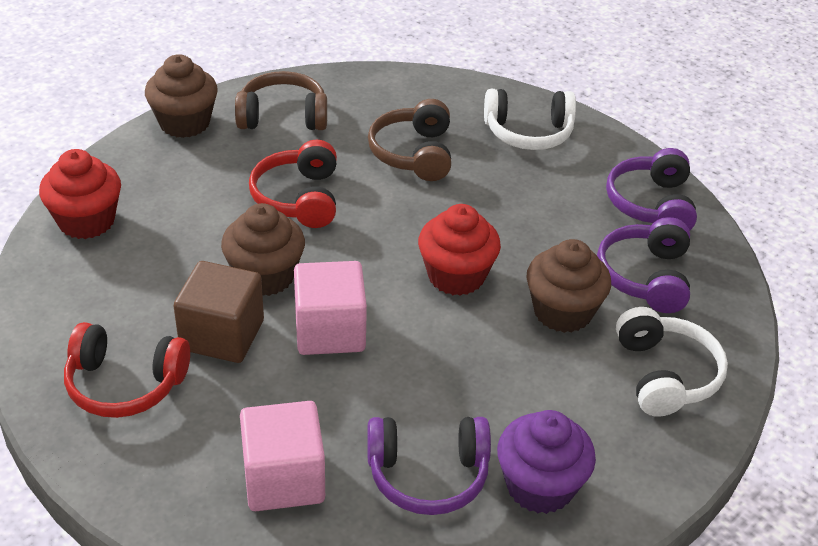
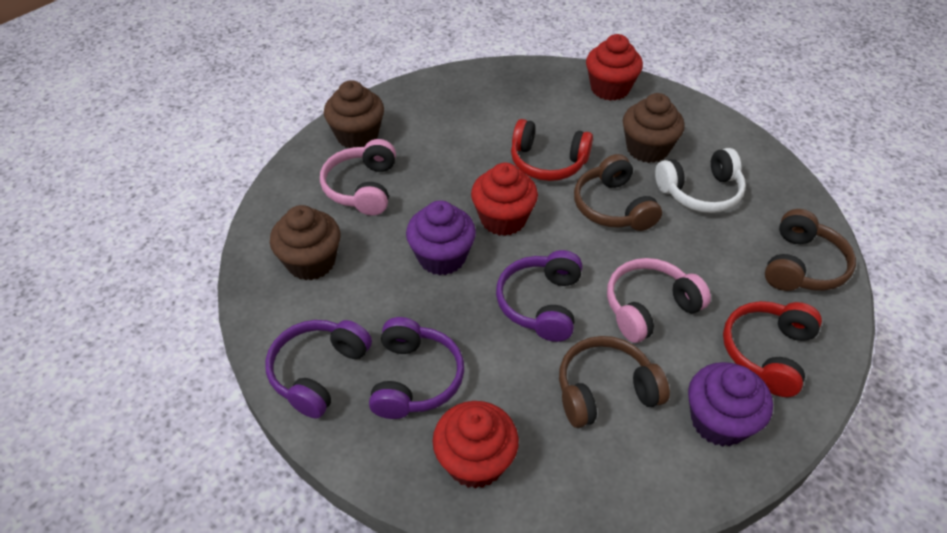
brown cube: 1 -> 0
brown headphones: 2 -> 3
pink cube: 2 -> 0
pink headphones: 0 -> 2
purple cupcake: 1 -> 2
red cupcake: 2 -> 3
white headphones: 2 -> 1

